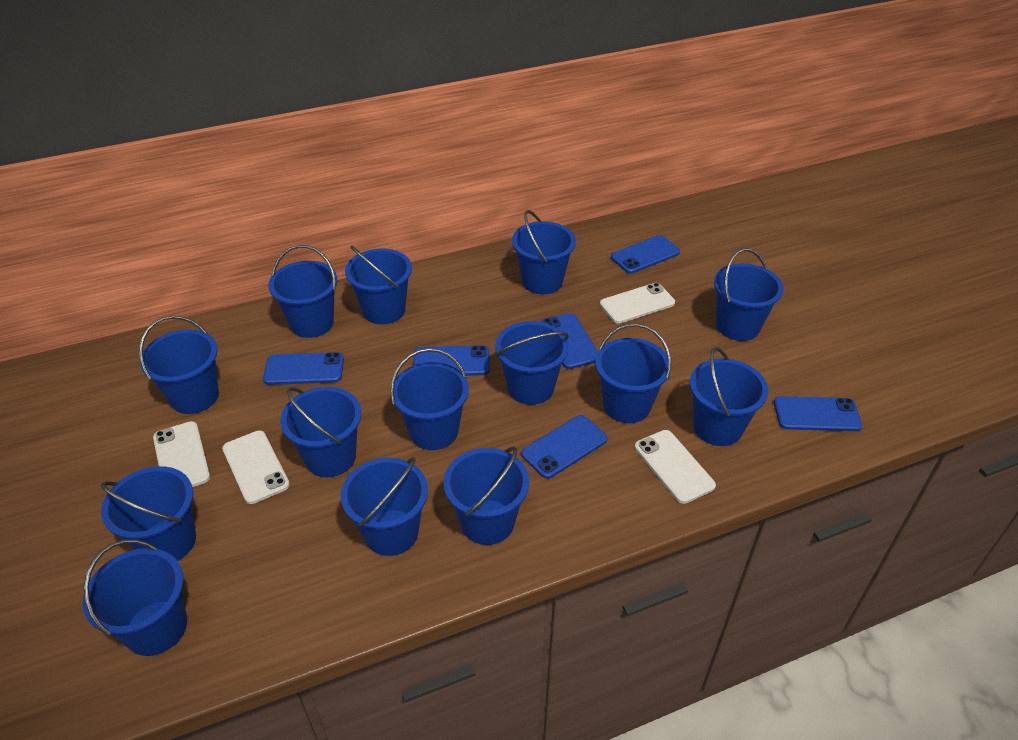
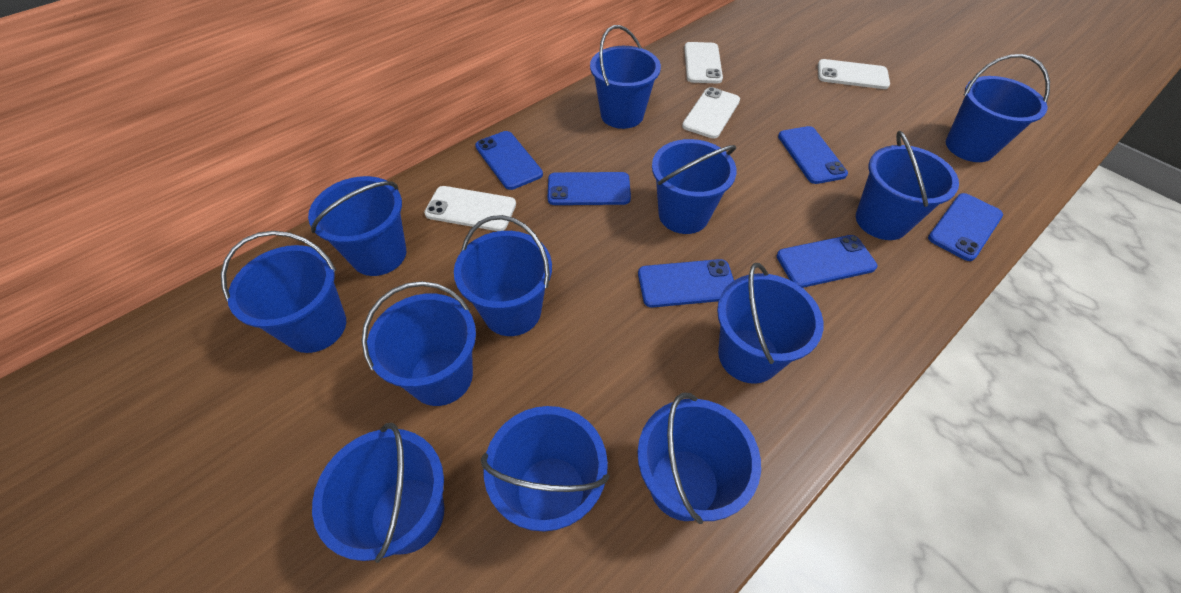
blue bucket: 14 -> 12

